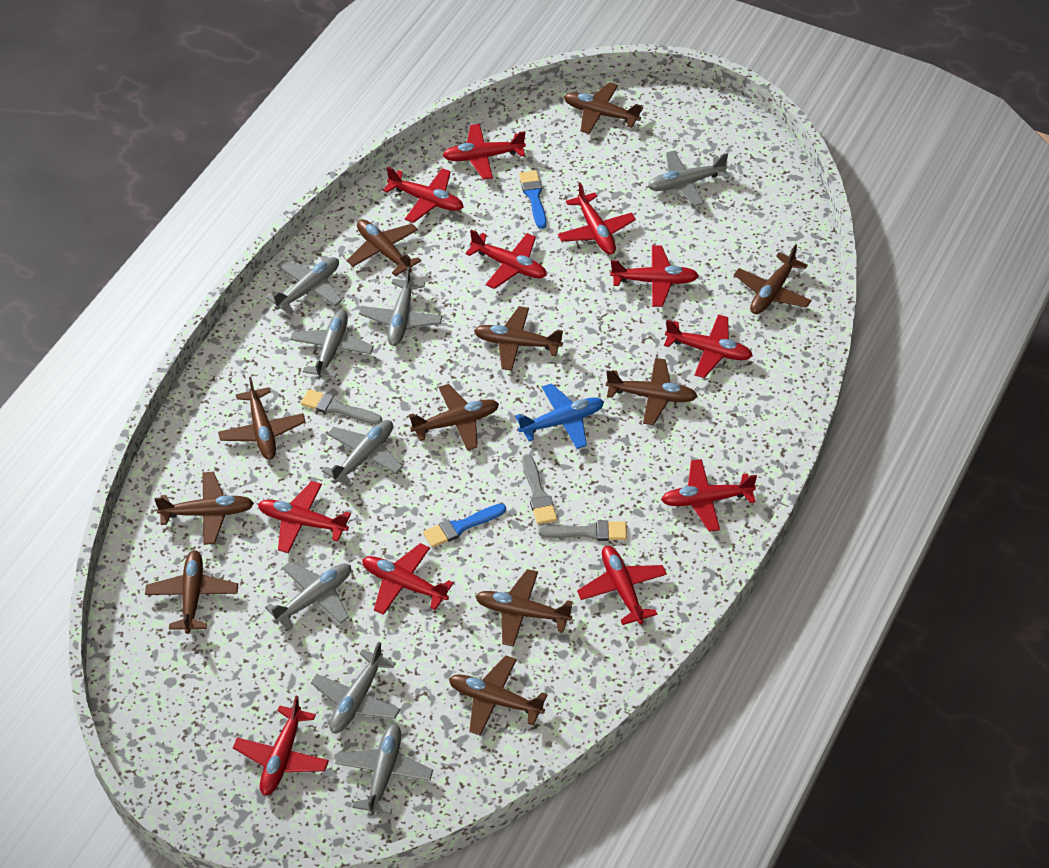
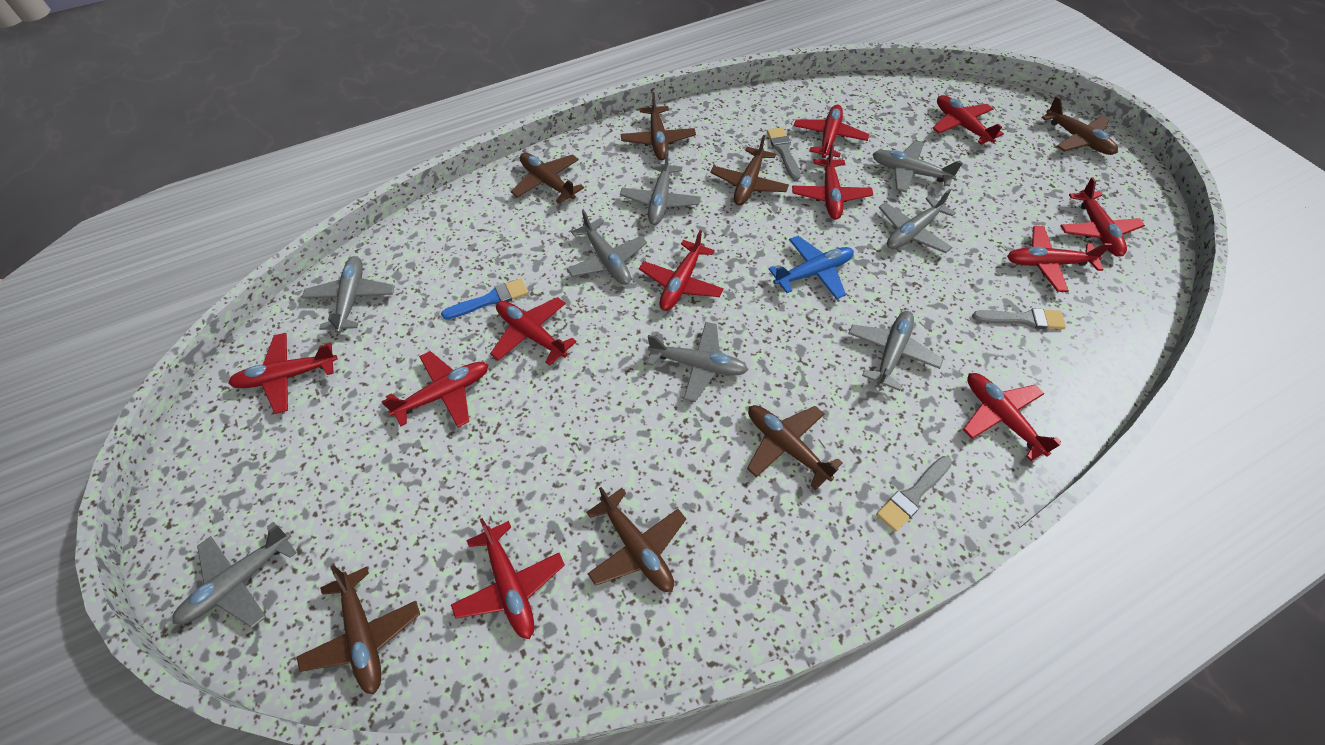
blue brush: 2 -> 1
brown plane: 11 -> 7

